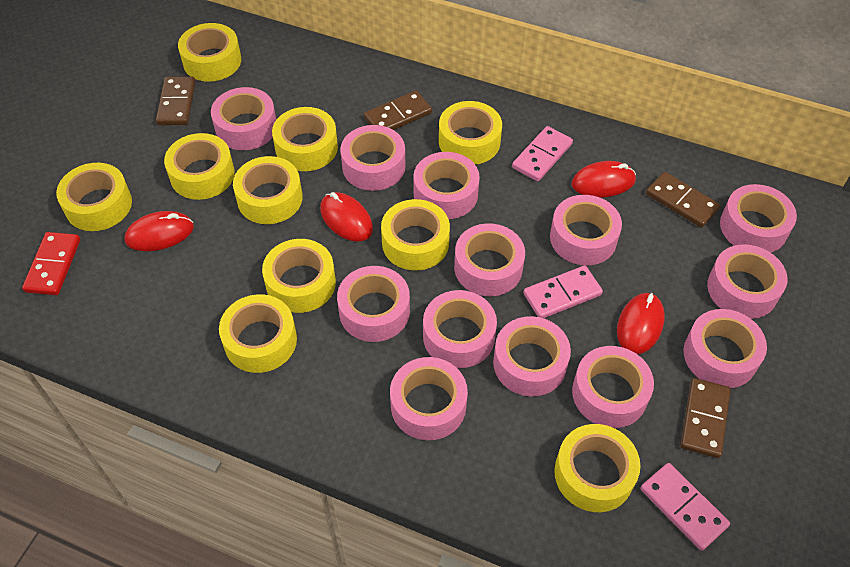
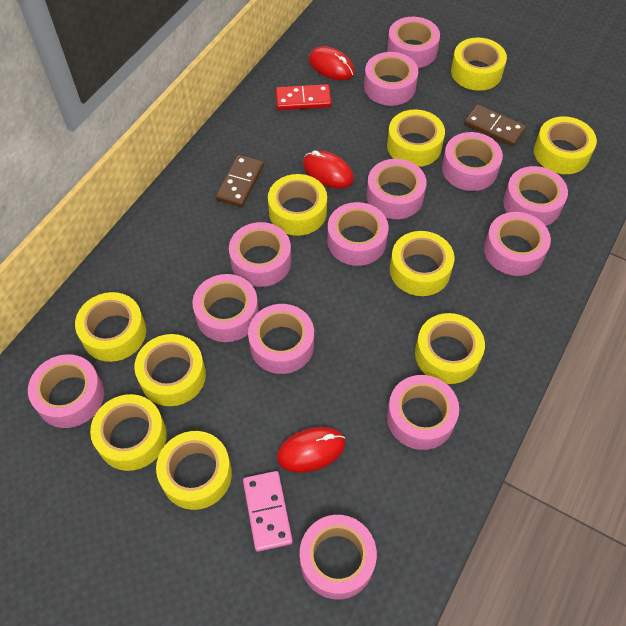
brown domino: 4 -> 2
pink domino: 3 -> 1
red mouse: 4 -> 3

